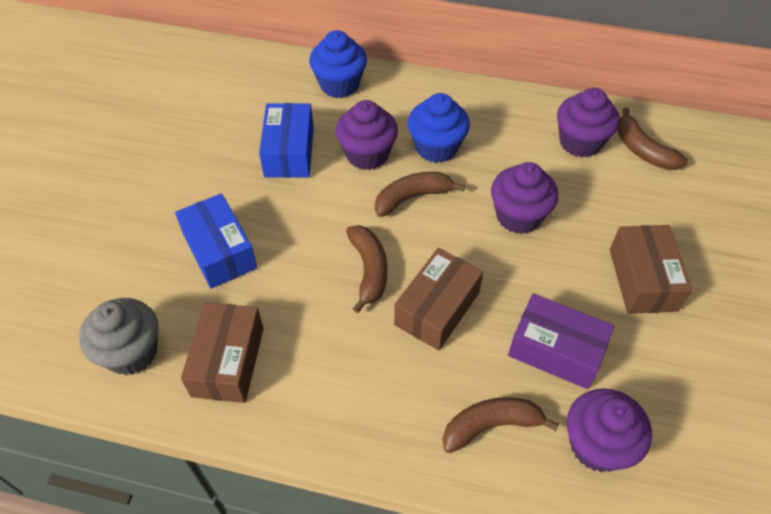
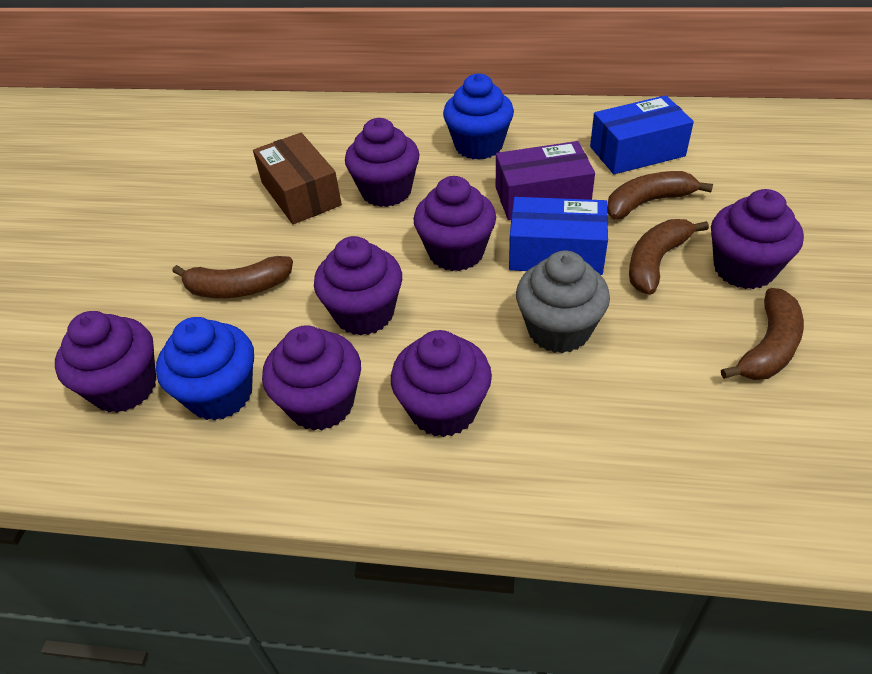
brown box: 3 -> 1
purple cupcake: 4 -> 7

